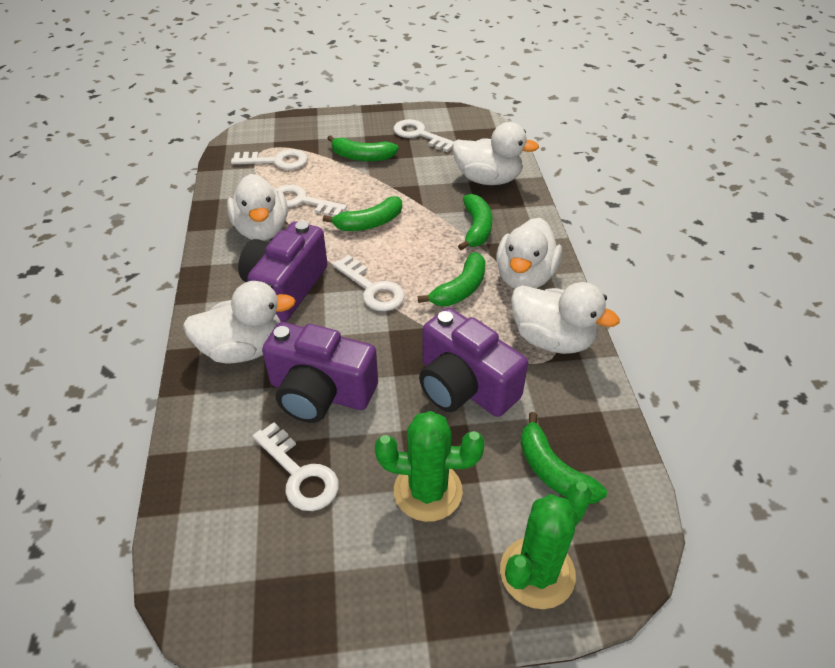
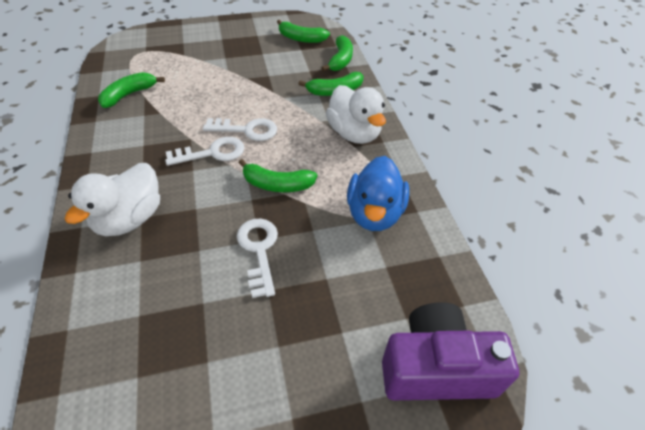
blue duck: 0 -> 1
green cactus: 2 -> 0
purple camera: 3 -> 1
white duck: 5 -> 2
white key: 5 -> 3

